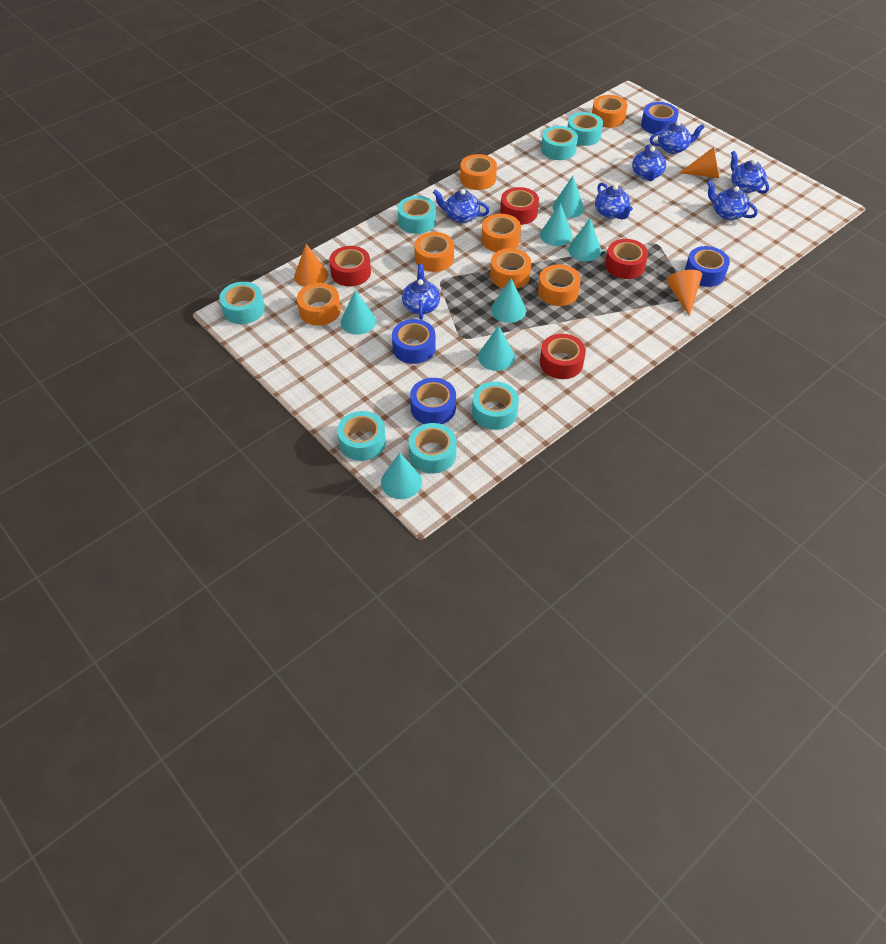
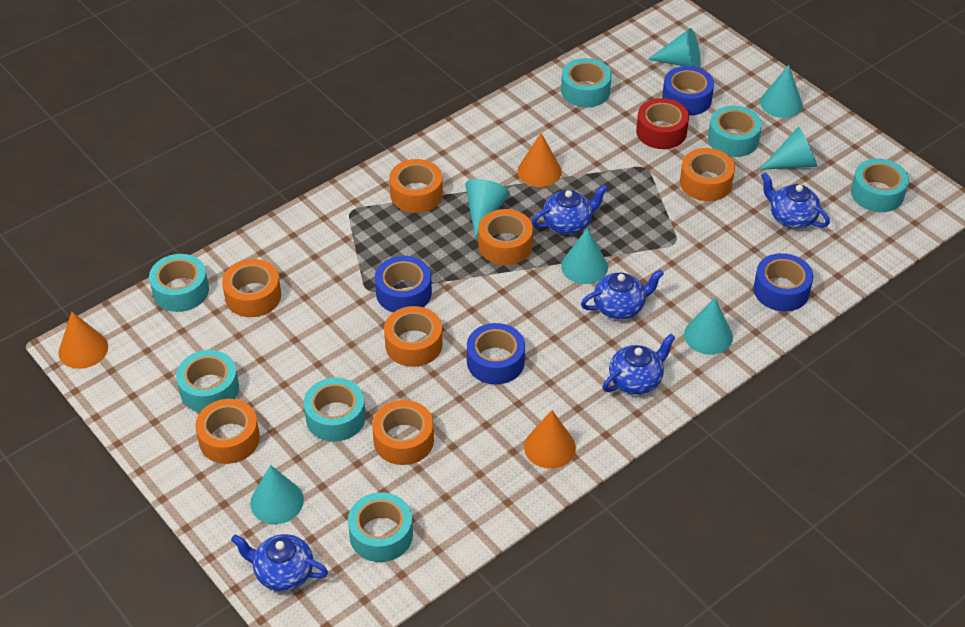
blue teapot: 7 -> 5
red tape: 4 -> 1

